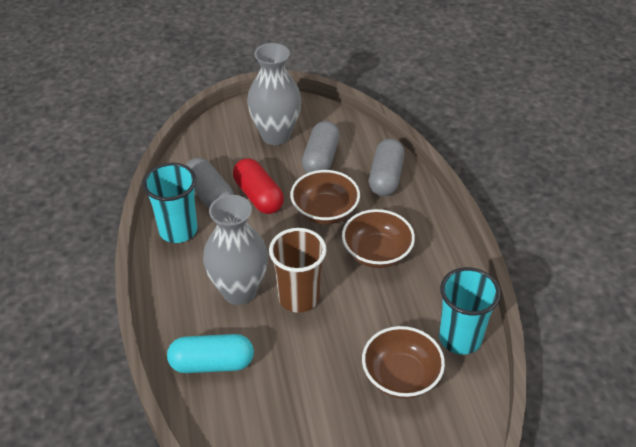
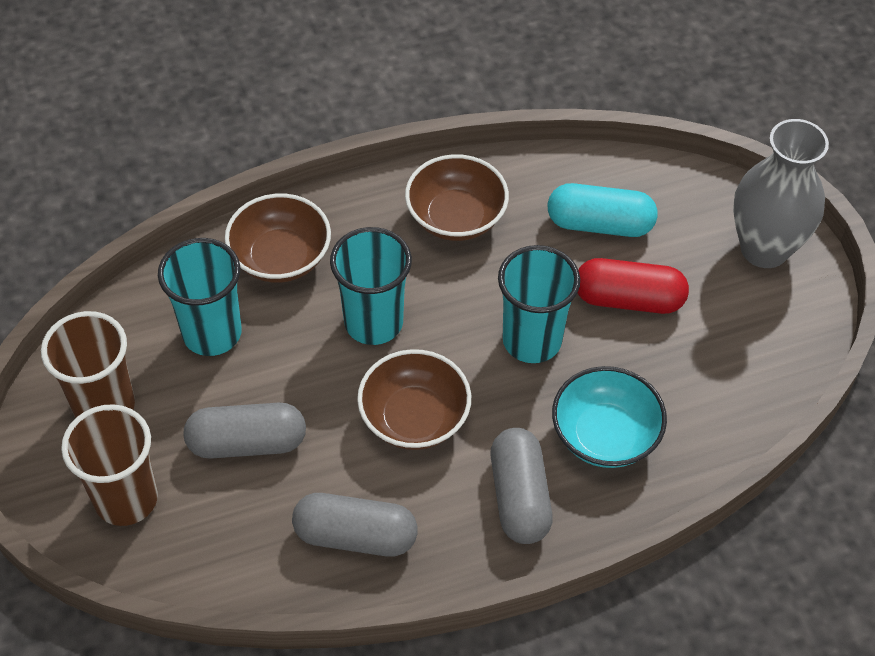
brown cup: 1 -> 2
grey vase: 2 -> 1
turquoise bowl: 0 -> 1
turquoise cup: 2 -> 3

